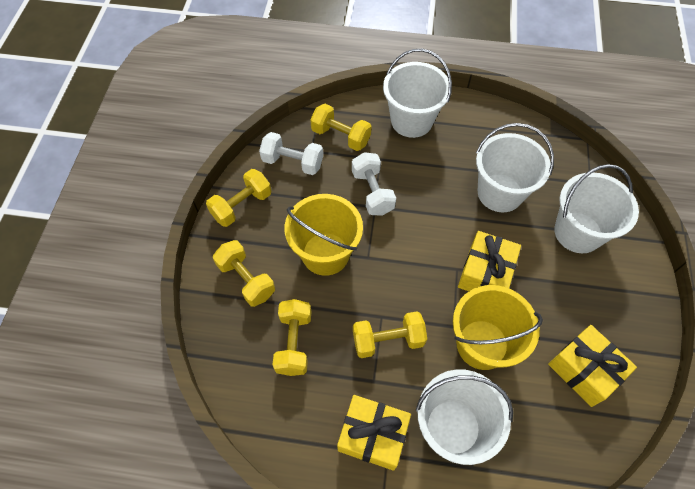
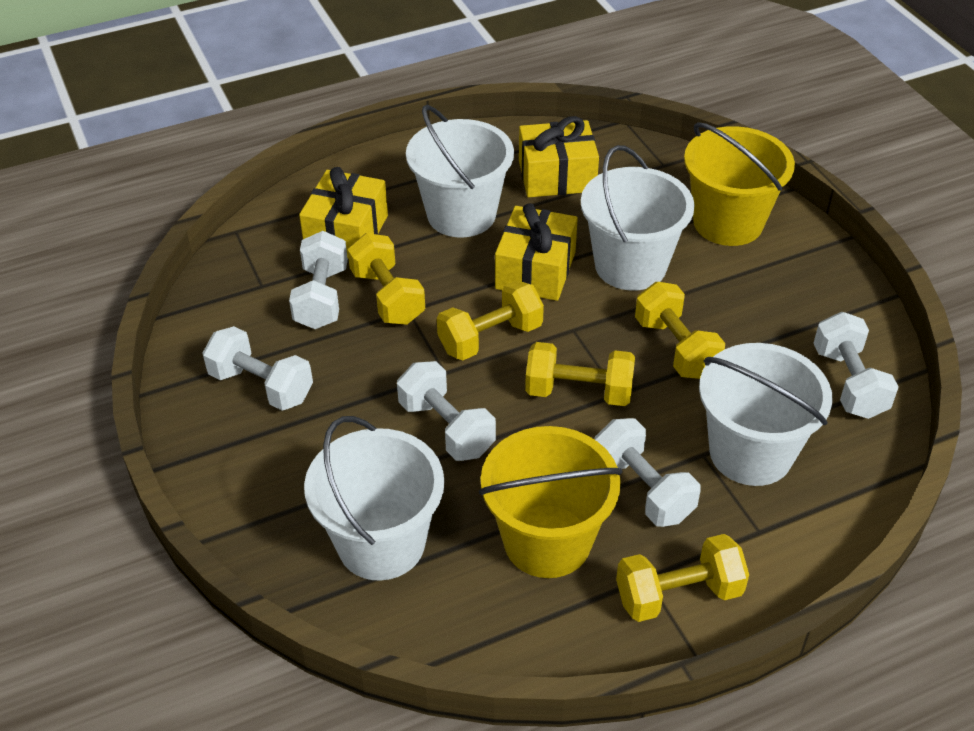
white dumbbell: 2 -> 5

